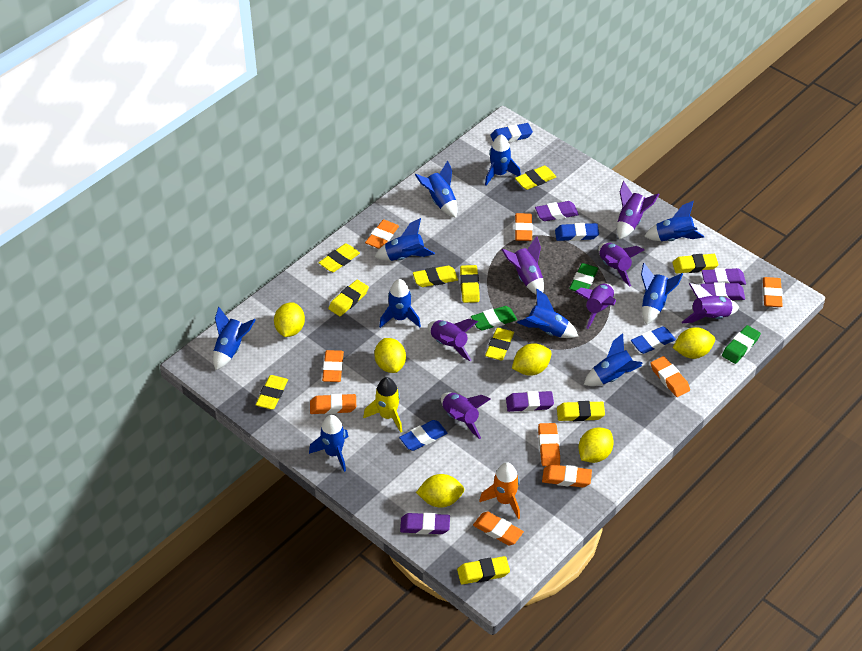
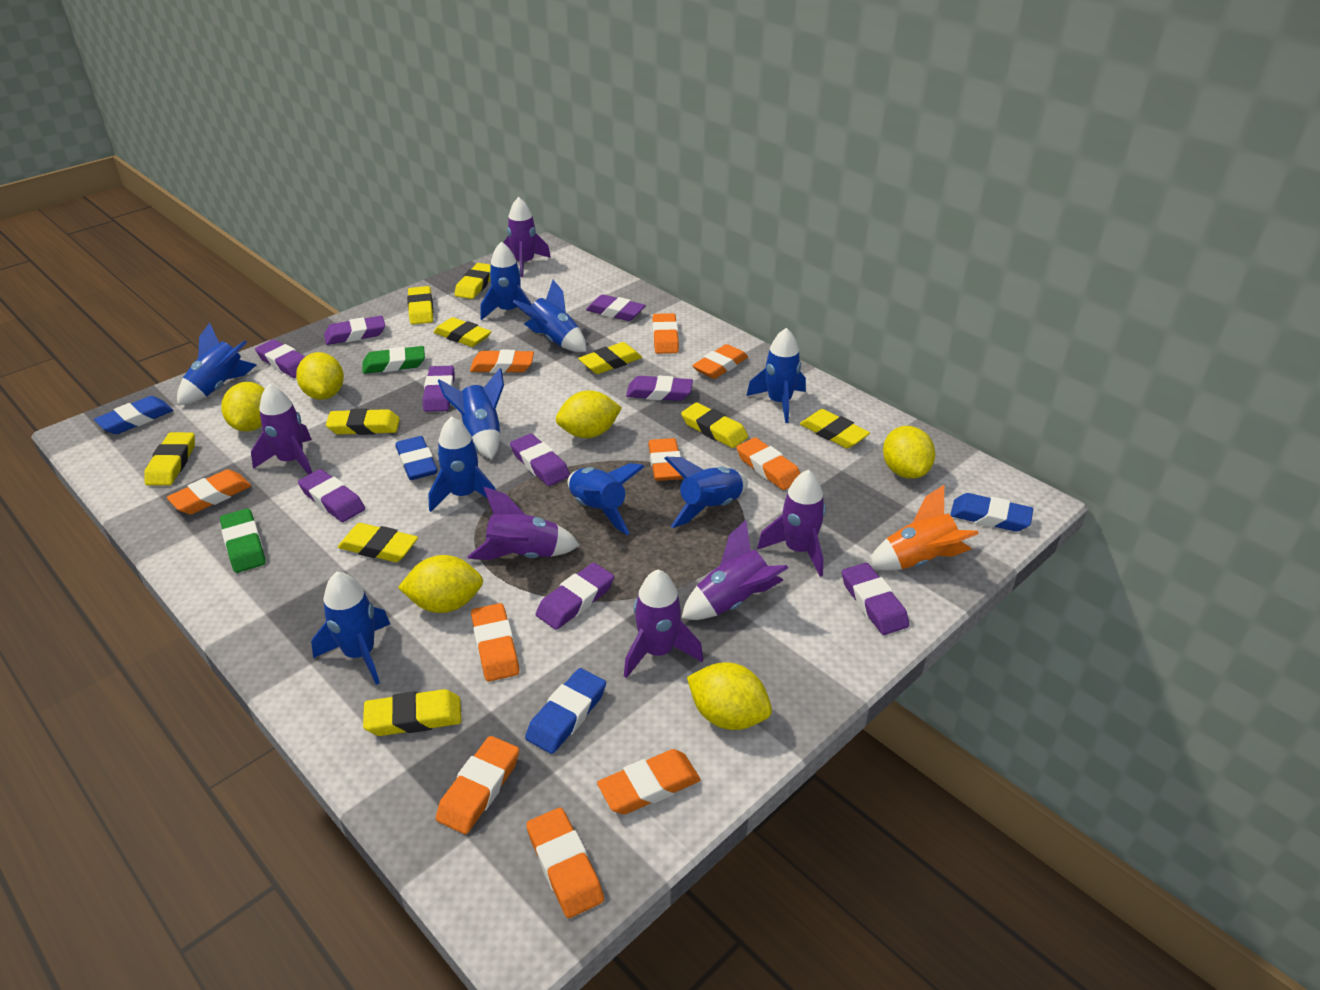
blue rocket: 10 -> 9
green eraser: 3 -> 2
orange eraser: 9 -> 10
purple eraser: 5 -> 9
purple rocket: 7 -> 6
yellow rocket: 1 -> 0

